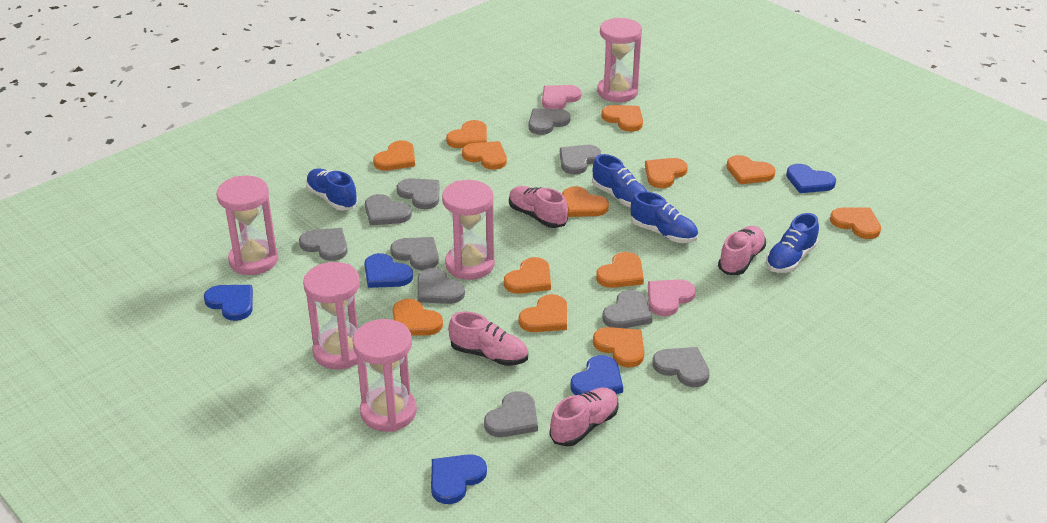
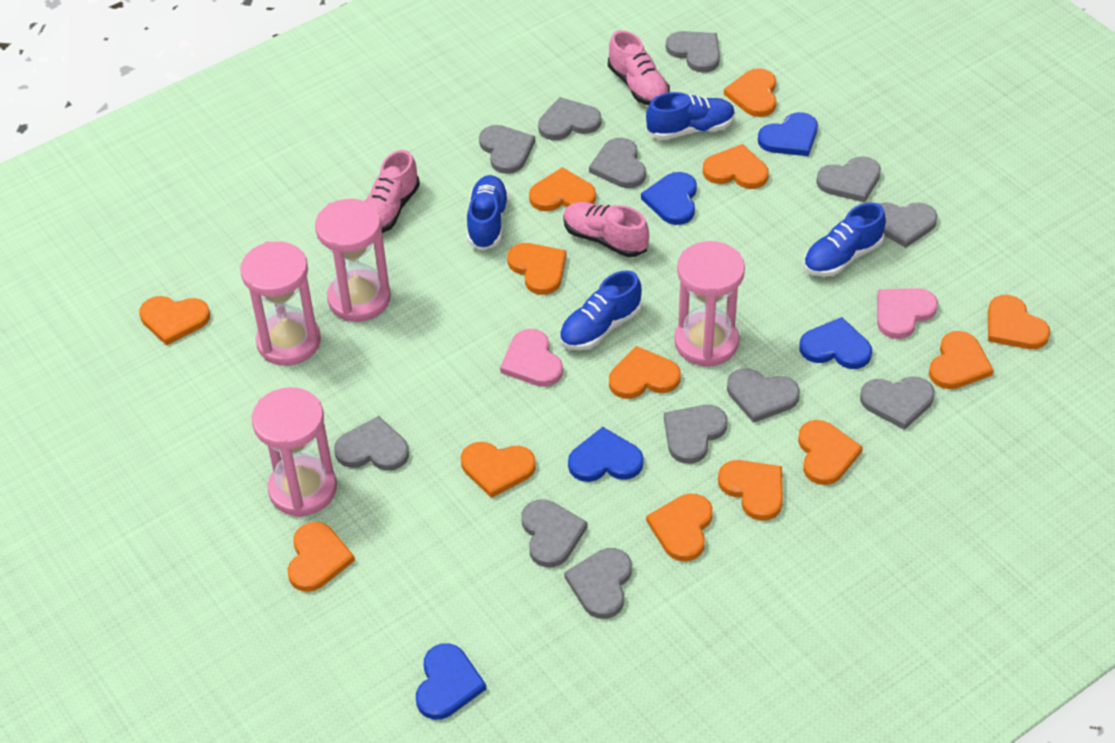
grey heart: 10 -> 12
pink hourglass: 5 -> 4
pink shoe: 4 -> 3

